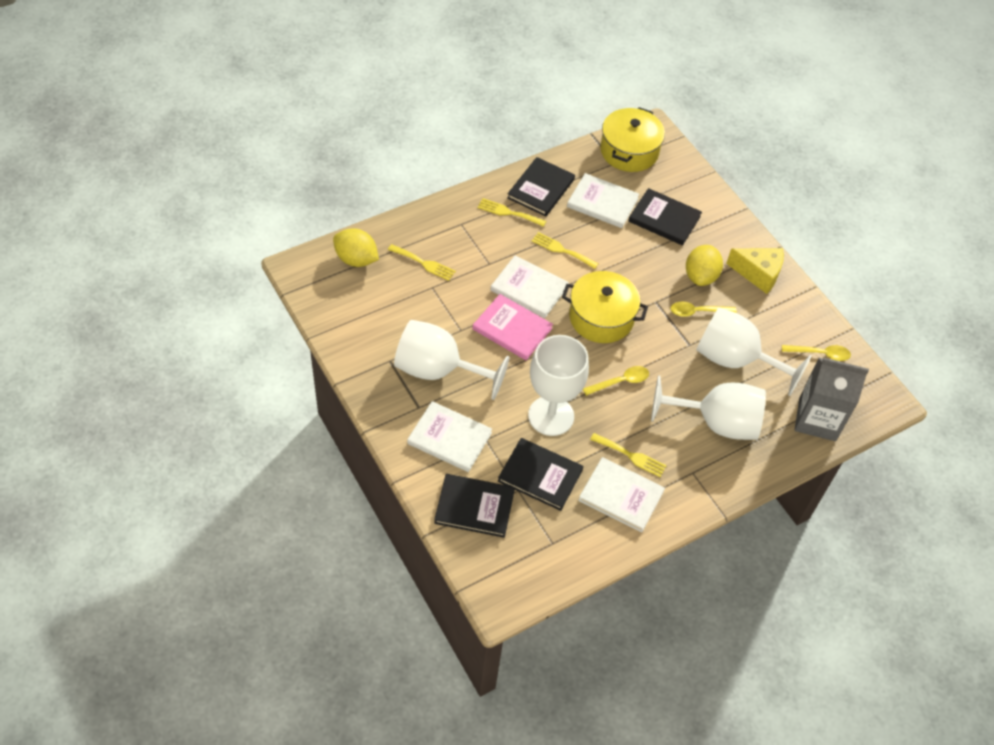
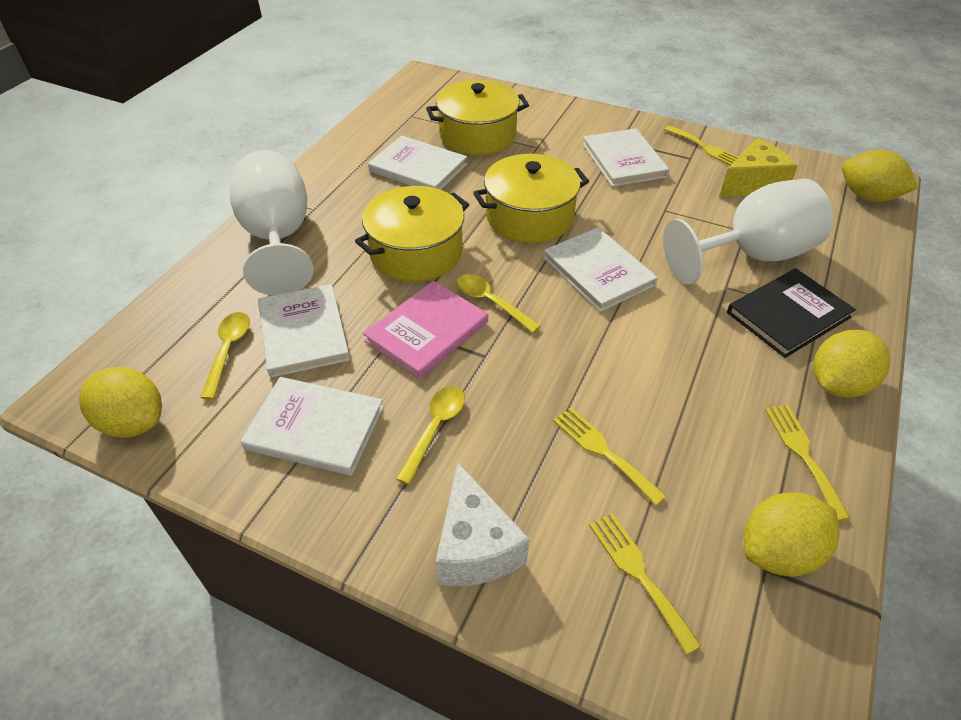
black book: 4 -> 1
grey carton: 1 -> 0
white book: 4 -> 5
white cheese: 0 -> 1
white goblet: 4 -> 2
yellow lemon: 2 -> 4
yellow pot: 2 -> 3

